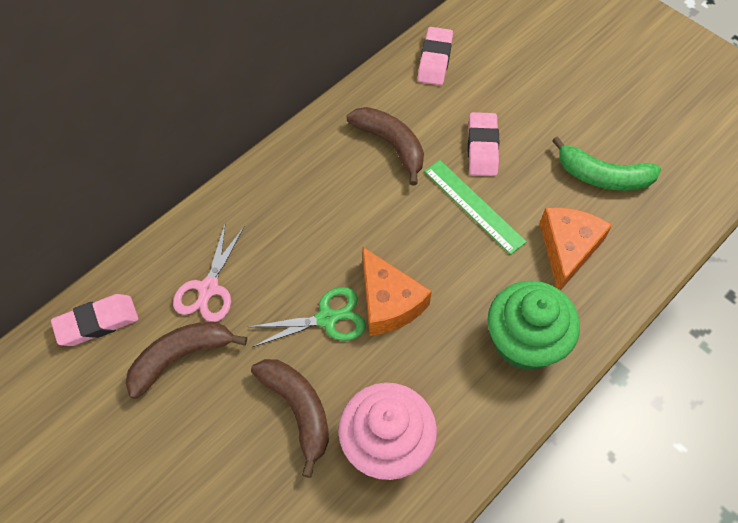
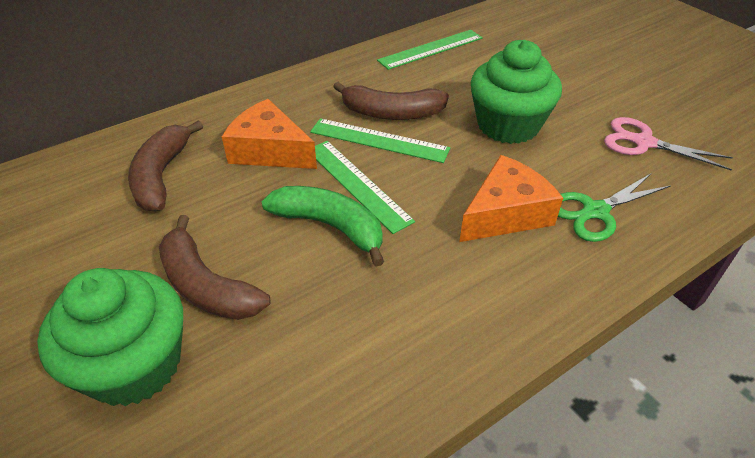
green cupcake: 1 -> 2
green ruler: 1 -> 3
pink cupcake: 1 -> 0
pink eraser: 3 -> 0

